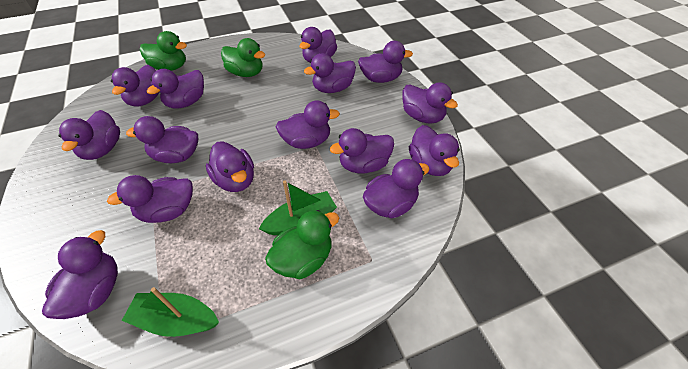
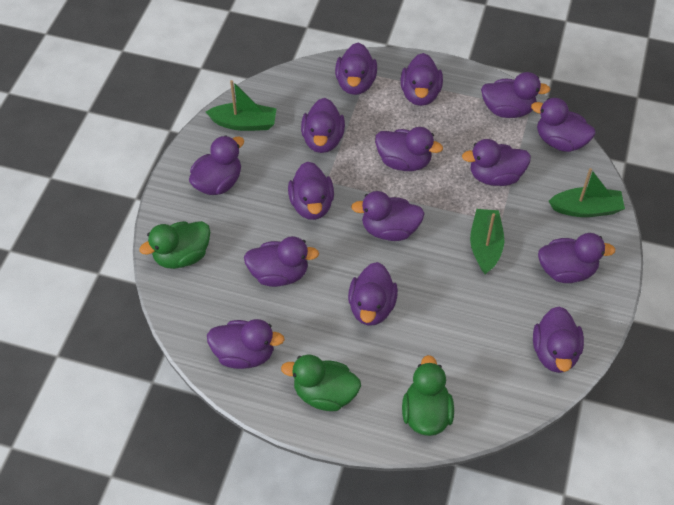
green boat: 2 -> 3

